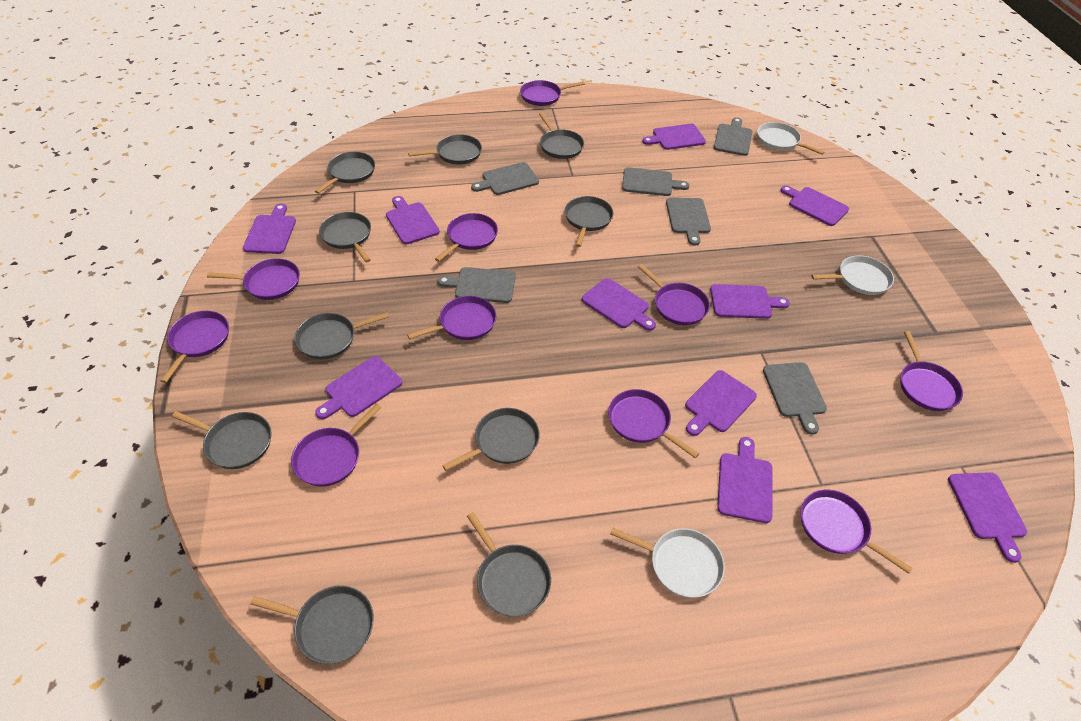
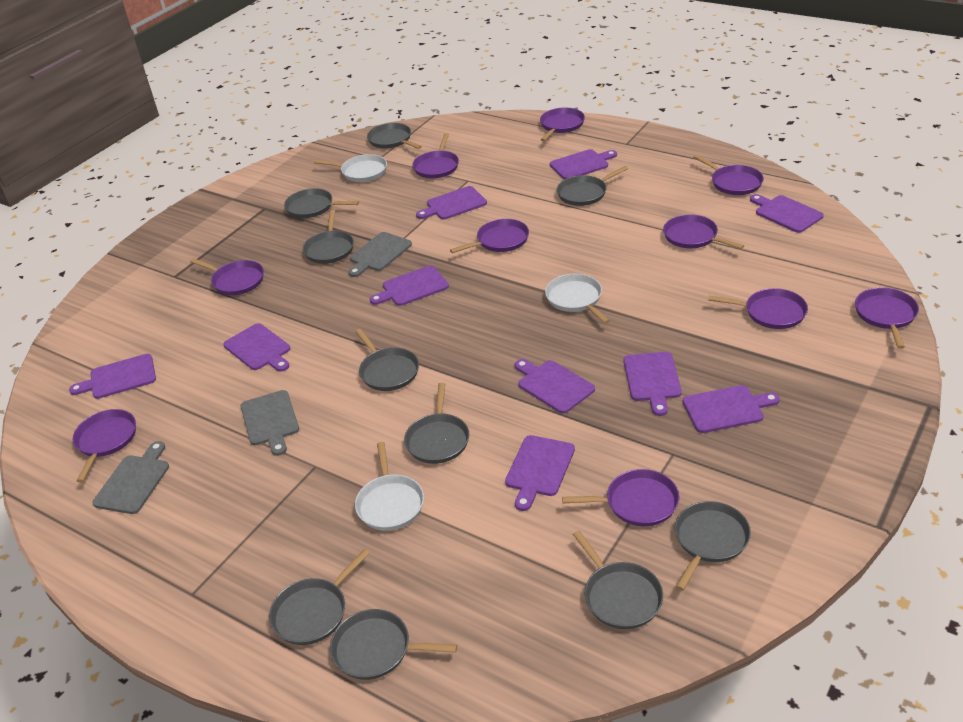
grey cutting board: 6 -> 3

